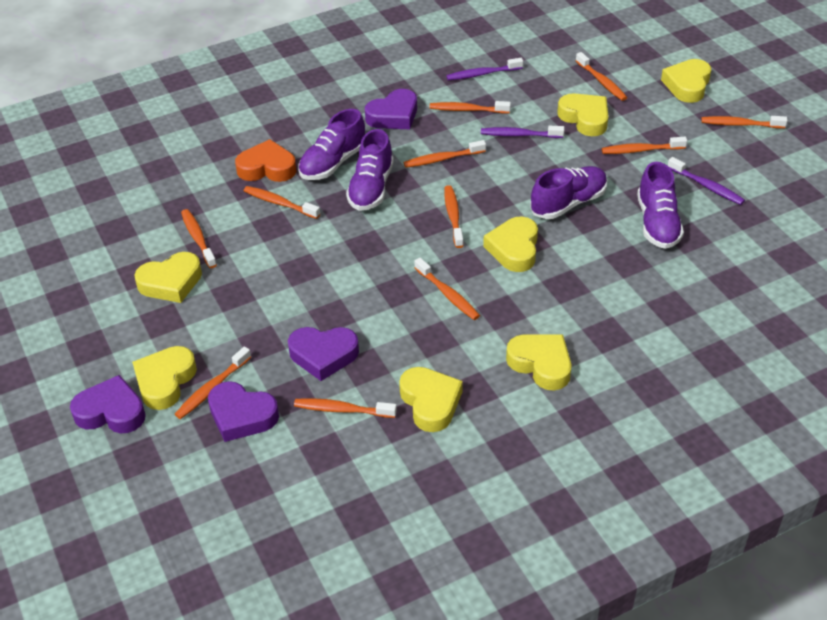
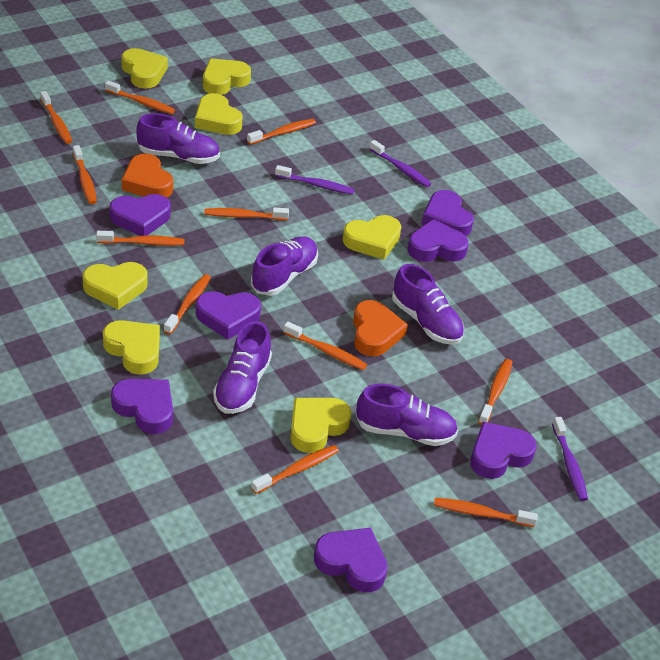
orange heart: 1 -> 2
purple heart: 4 -> 7
purple shoe: 4 -> 5

